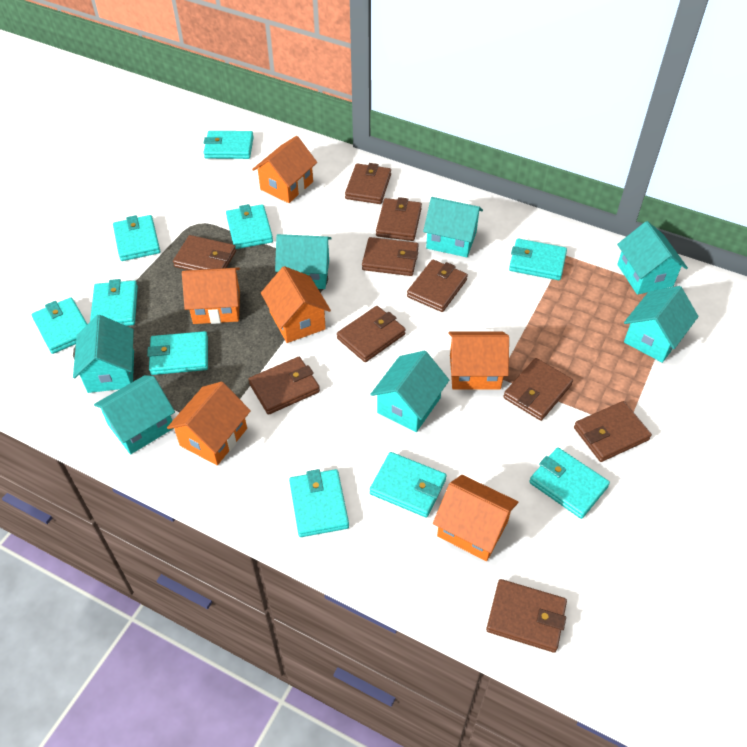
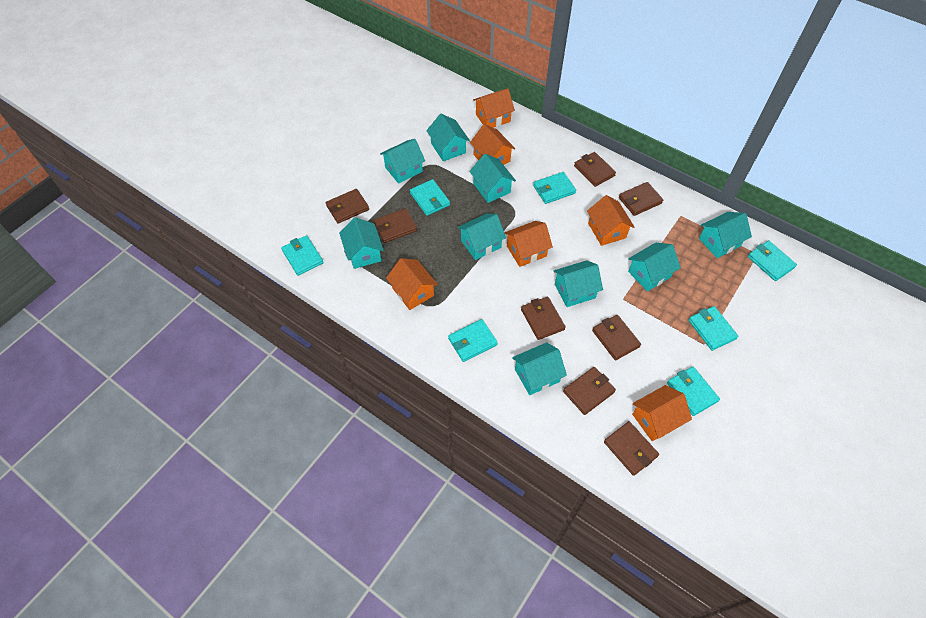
brown wallet: 10 -> 8
turquoise house: 7 -> 9
turquoise wallet: 10 -> 7

